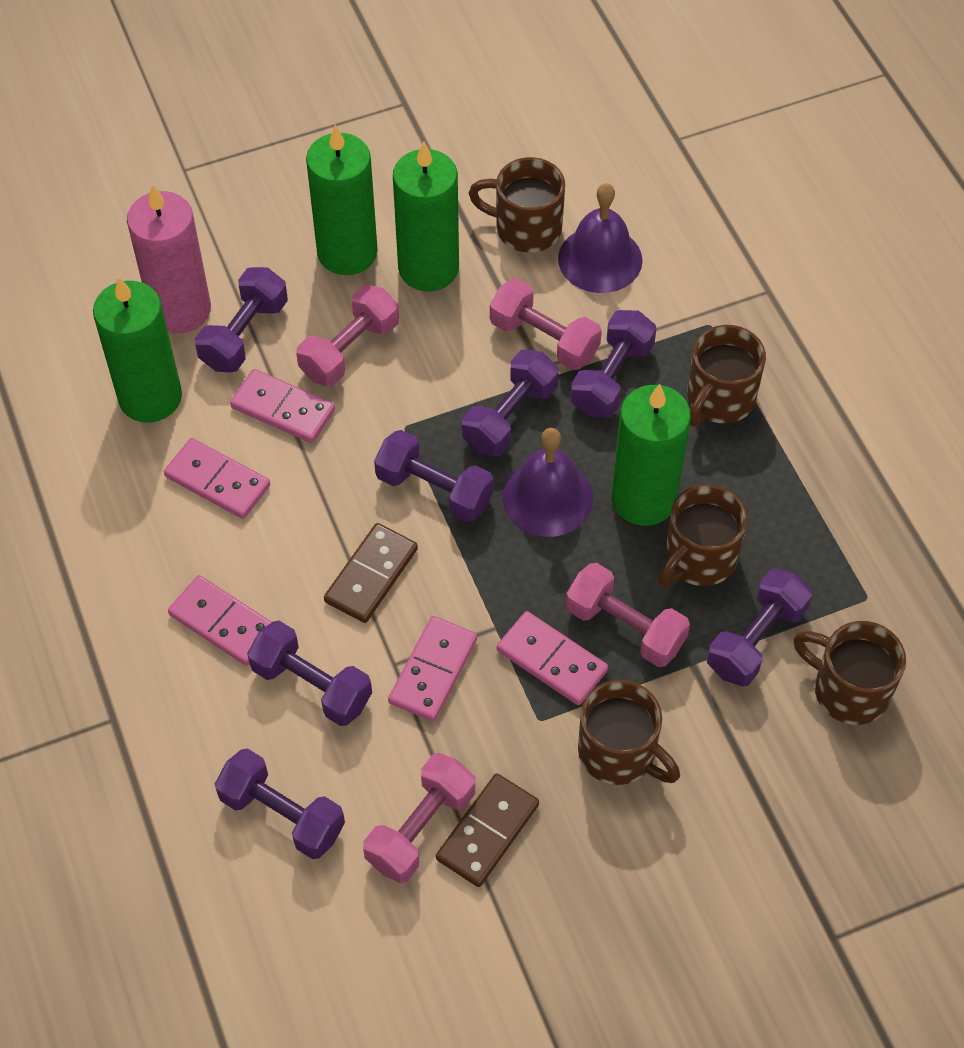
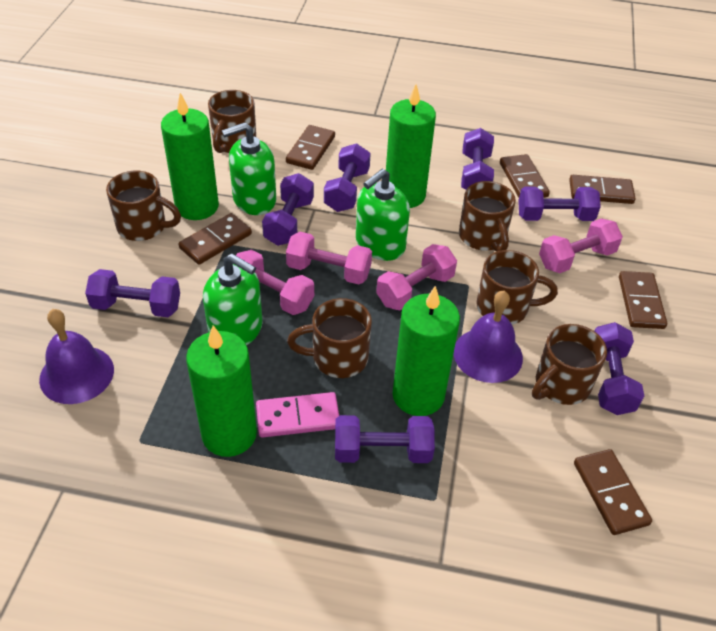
brown domino: 2 -> 6
brown mug: 5 -> 6
green soap dispenser: 0 -> 3
pink candle: 1 -> 0
pink domino: 5 -> 1

